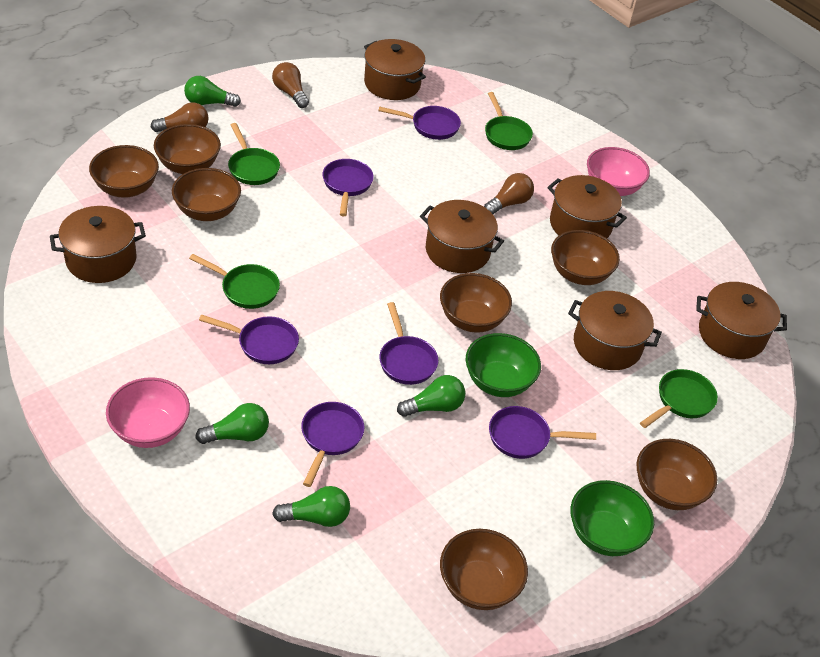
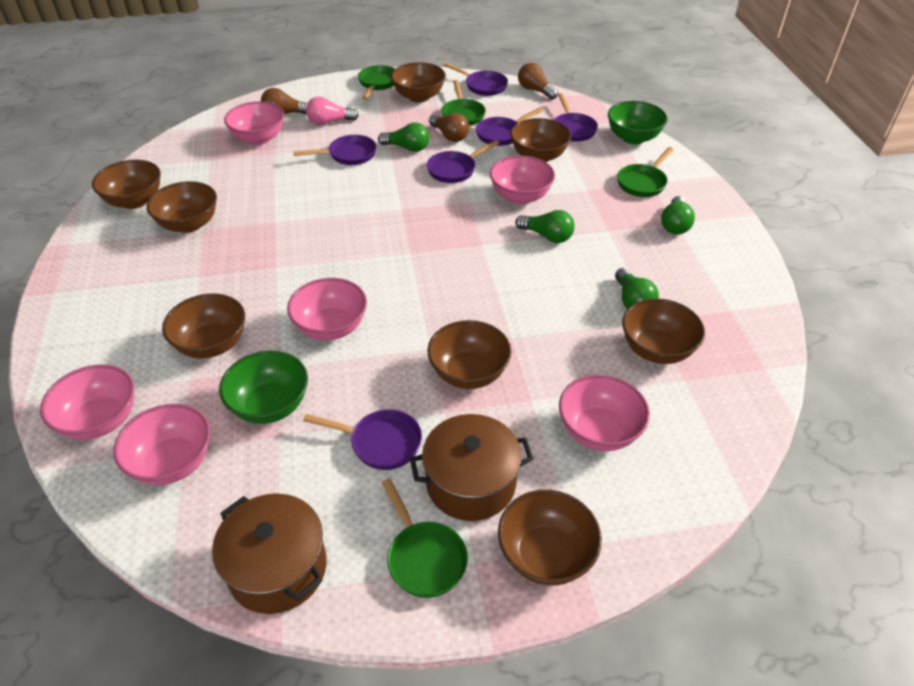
brown bowl: 7 -> 8
brown pot: 6 -> 2
pink bowl: 2 -> 6
pink light bulb: 0 -> 1

